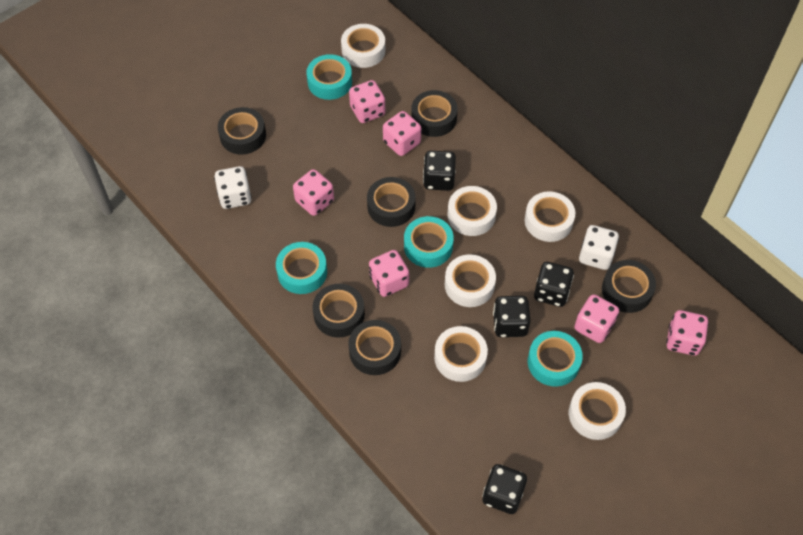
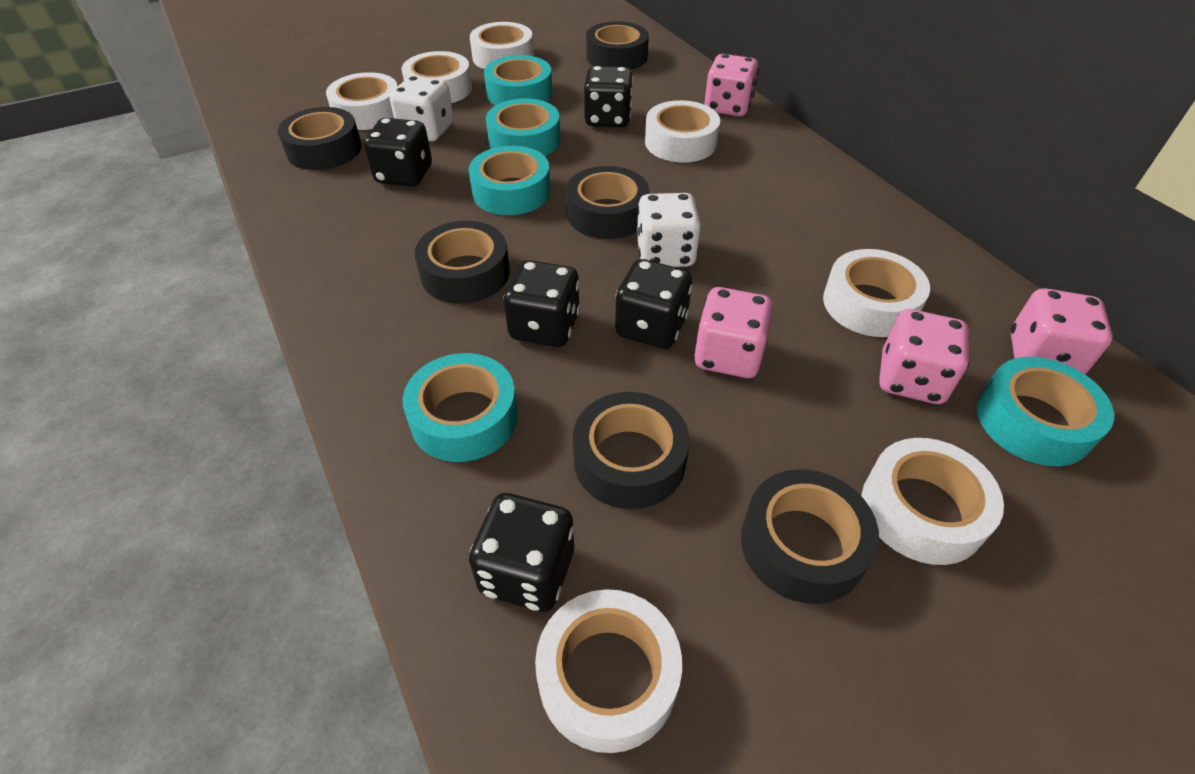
black dice: 4 -> 5
pink dice: 6 -> 4
turquoise tape: 4 -> 5
white tape: 6 -> 7

